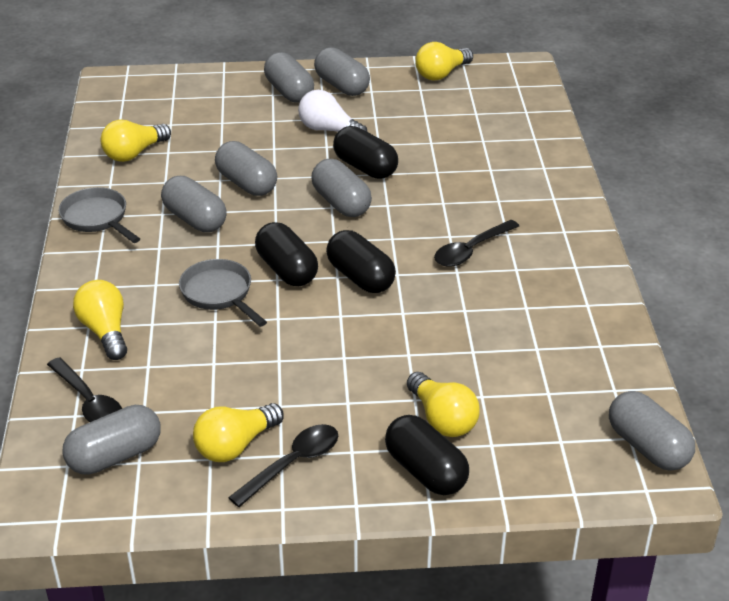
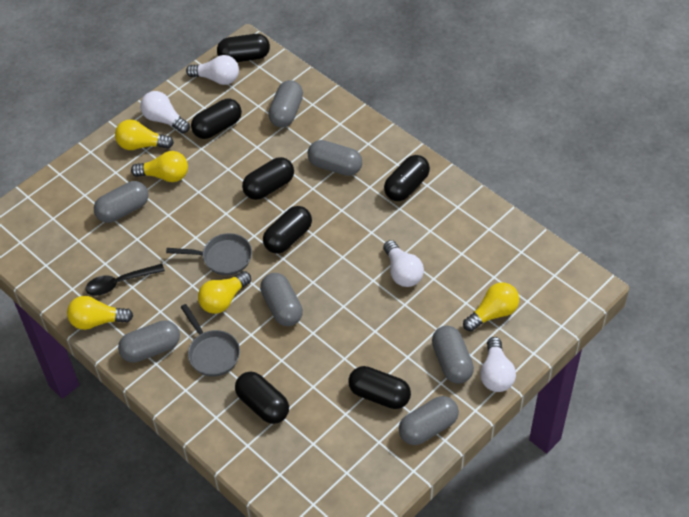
black capsule: 4 -> 7
black spoon: 3 -> 1
white light bulb: 1 -> 4

